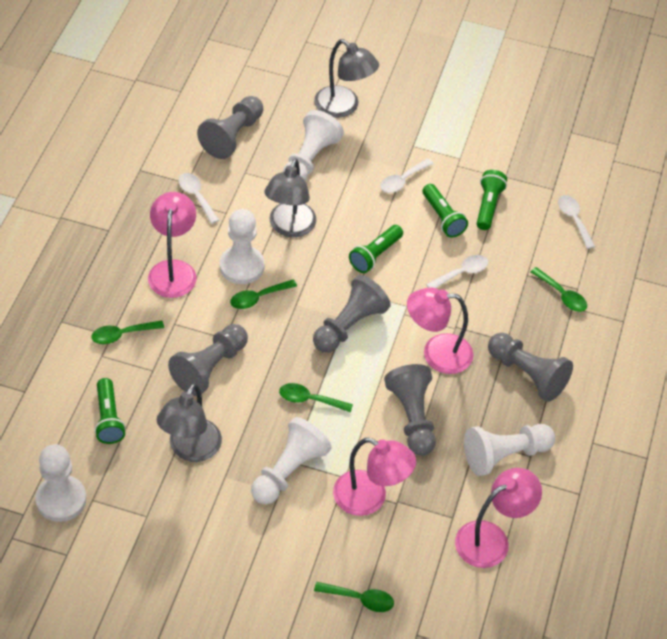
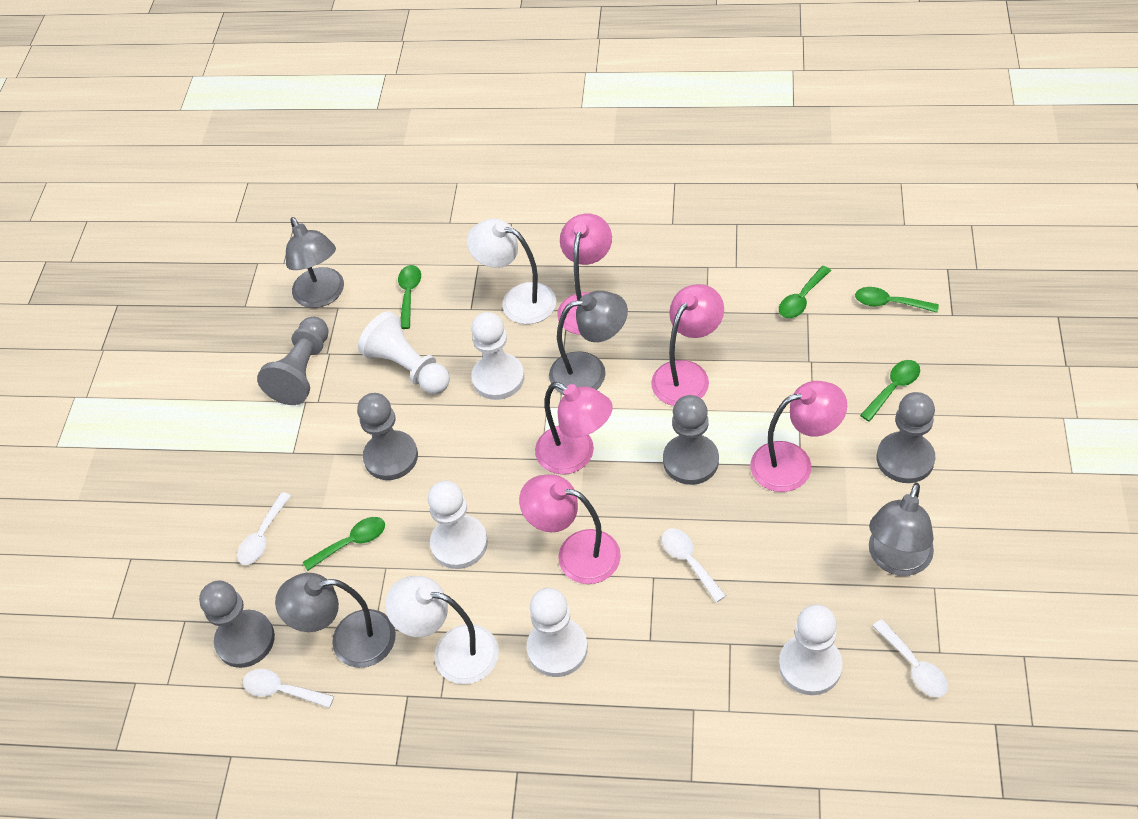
green flashlight: 4 -> 0
grey lamp: 3 -> 4
pink lamp: 4 -> 5
white lamp: 0 -> 2

